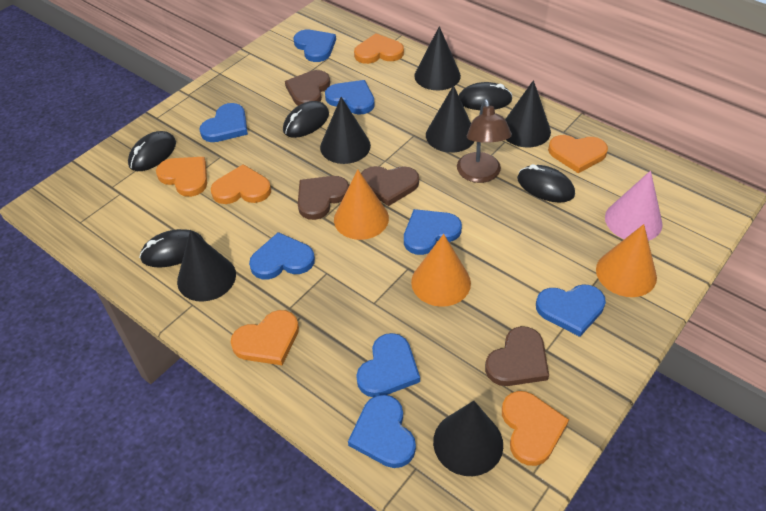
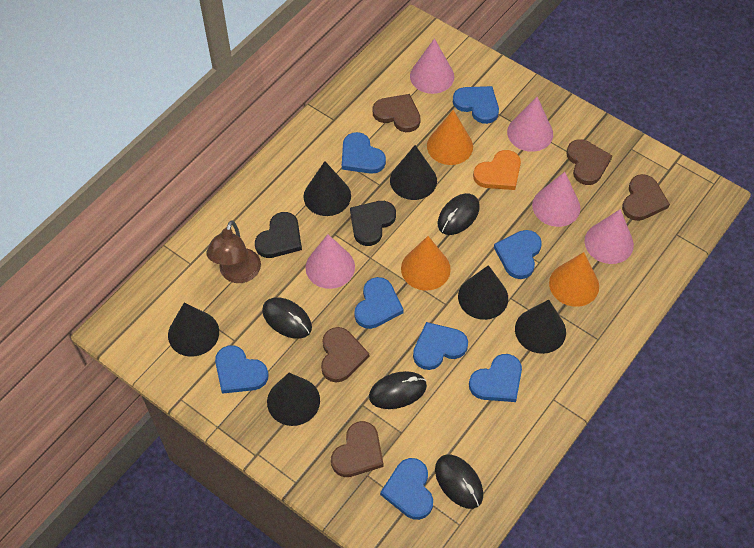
black heart: 0 -> 2
black mouse: 5 -> 4
brown heart: 4 -> 5
orange heart: 6 -> 1
pink cone: 1 -> 5

